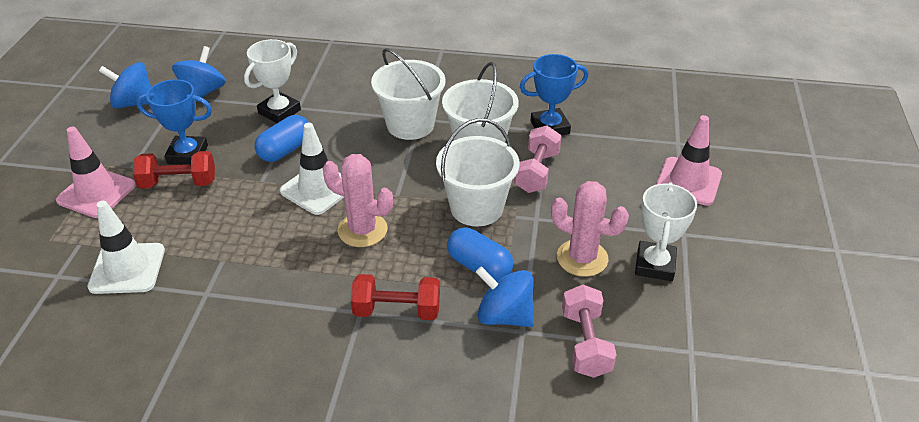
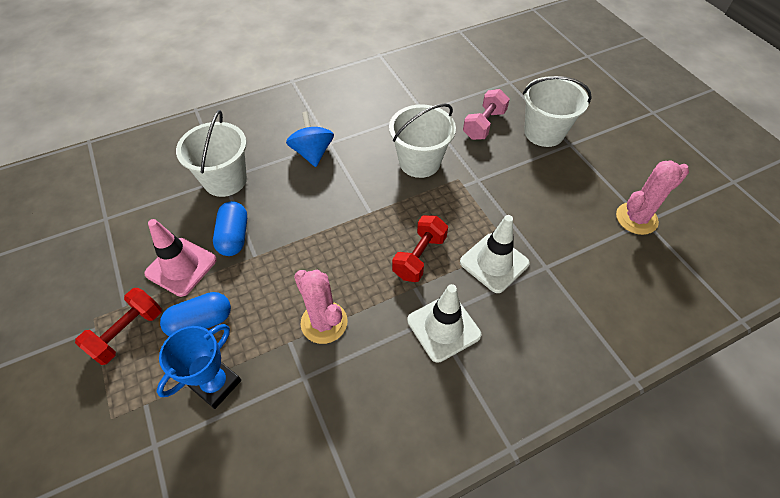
blue spinning top: 3 -> 1
blue trophy: 2 -> 1
pink dumbbell: 2 -> 1
pink traffic cone: 2 -> 1
white trophy: 2 -> 0

